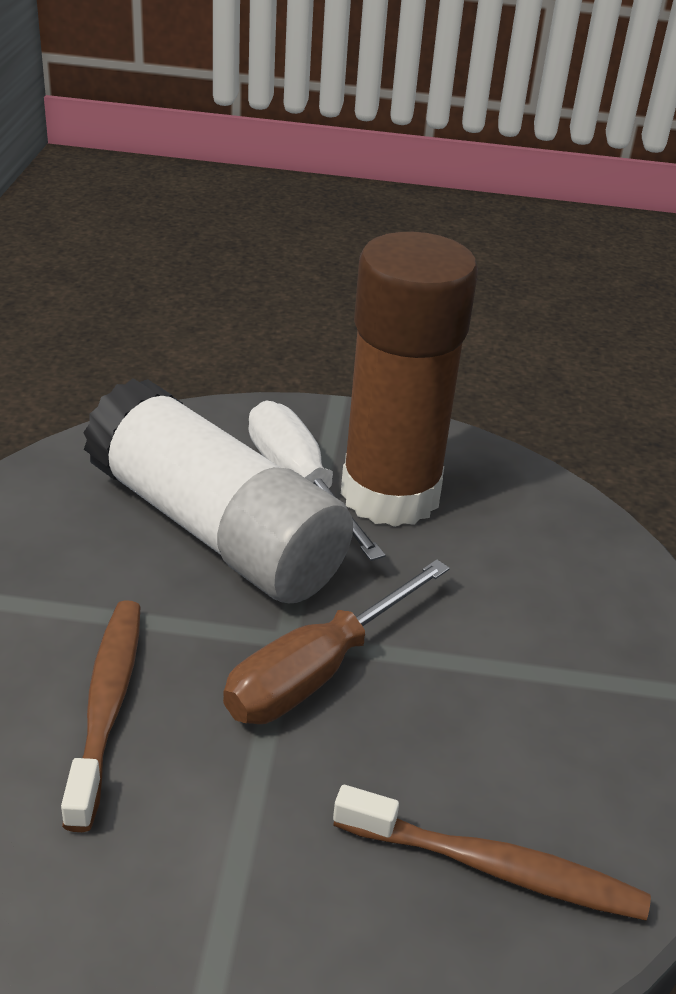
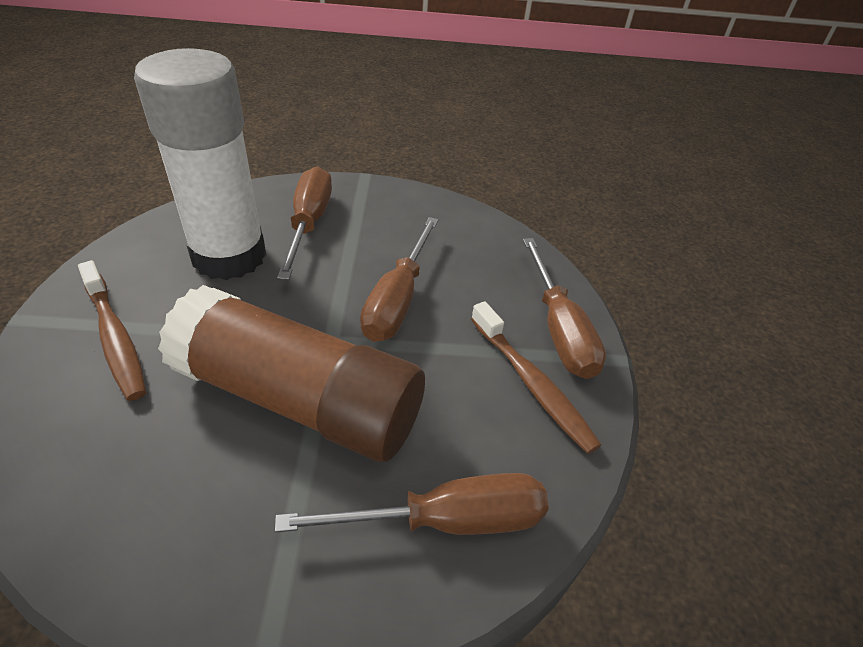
brown screwdriver: 1 -> 4
white screwdriver: 1 -> 0

